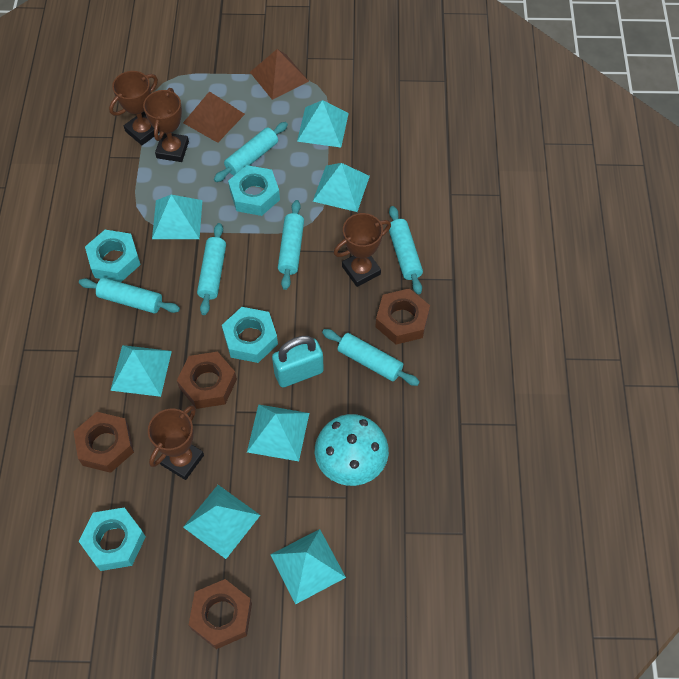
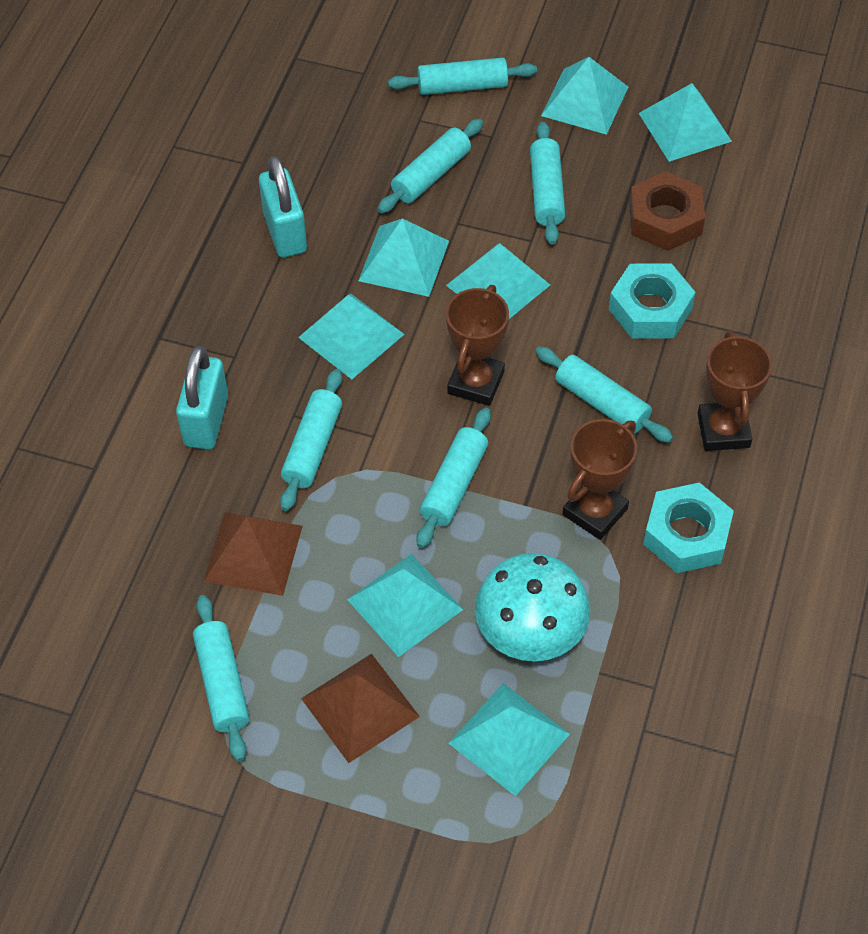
brown nut: 4 -> 1
brown trophy: 4 -> 3
turquoise nut: 4 -> 2
turquoise padlock: 1 -> 2
turquoise rolling pin: 6 -> 7

